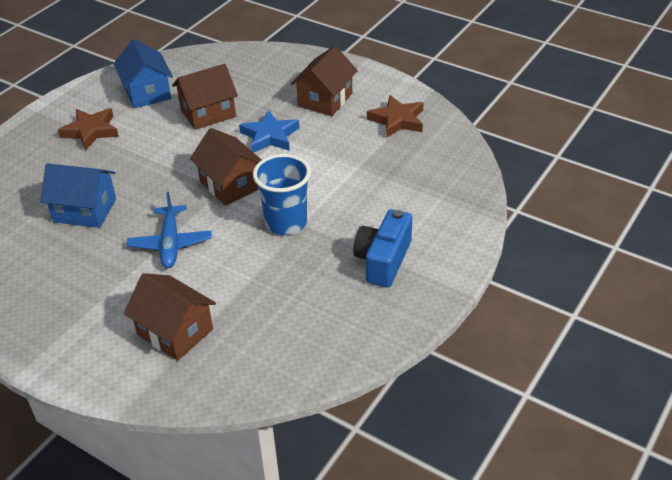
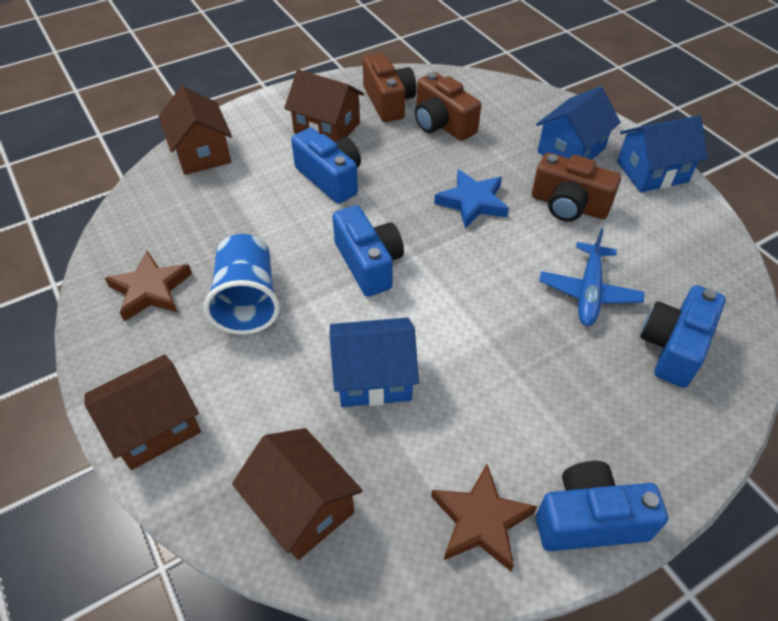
blue camera: 1 -> 4
blue house: 2 -> 3
brown camera: 0 -> 3

